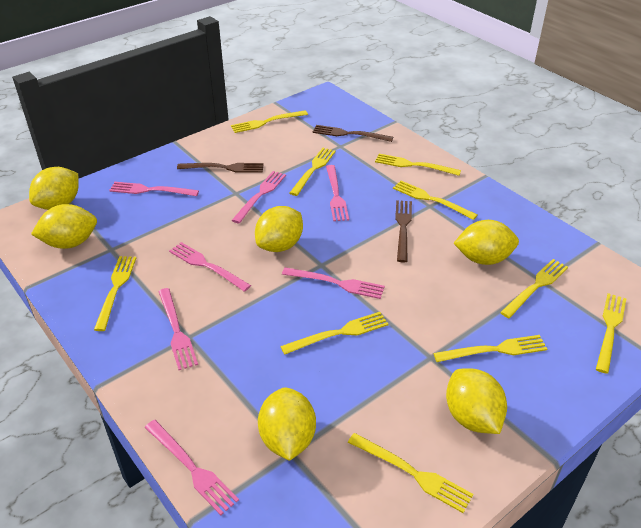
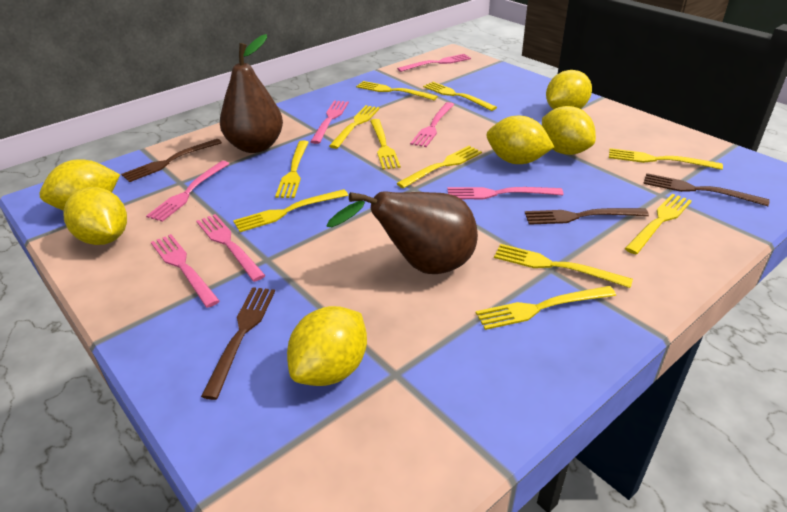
brown fork: 3 -> 4
brown pear: 0 -> 2
yellow fork: 10 -> 11

